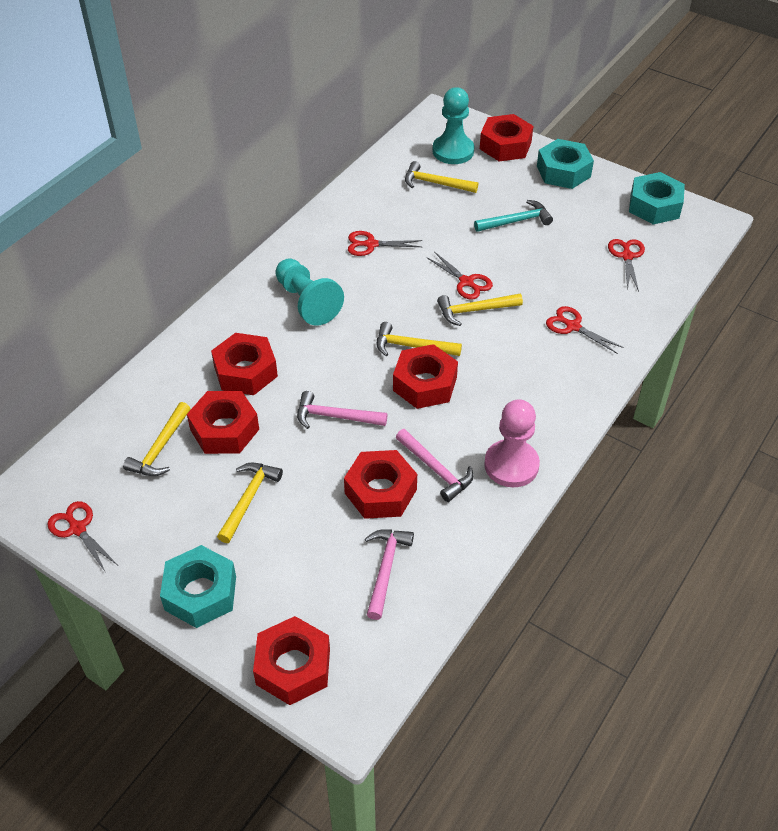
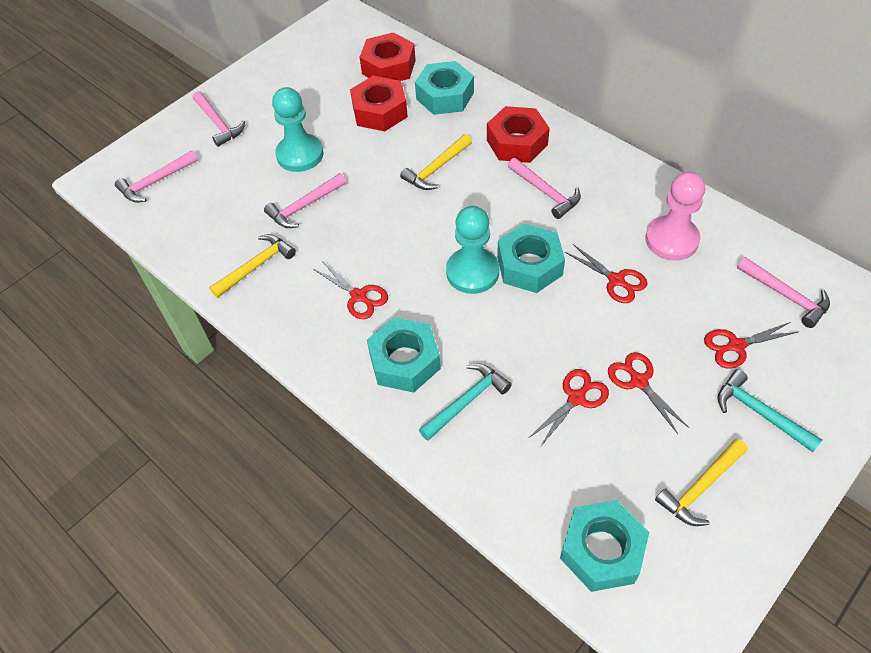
pink hammer: 3 -> 5
red nut: 6 -> 3
turquoise hammer: 1 -> 2
turquoise nut: 3 -> 4
yellow hammer: 5 -> 3

